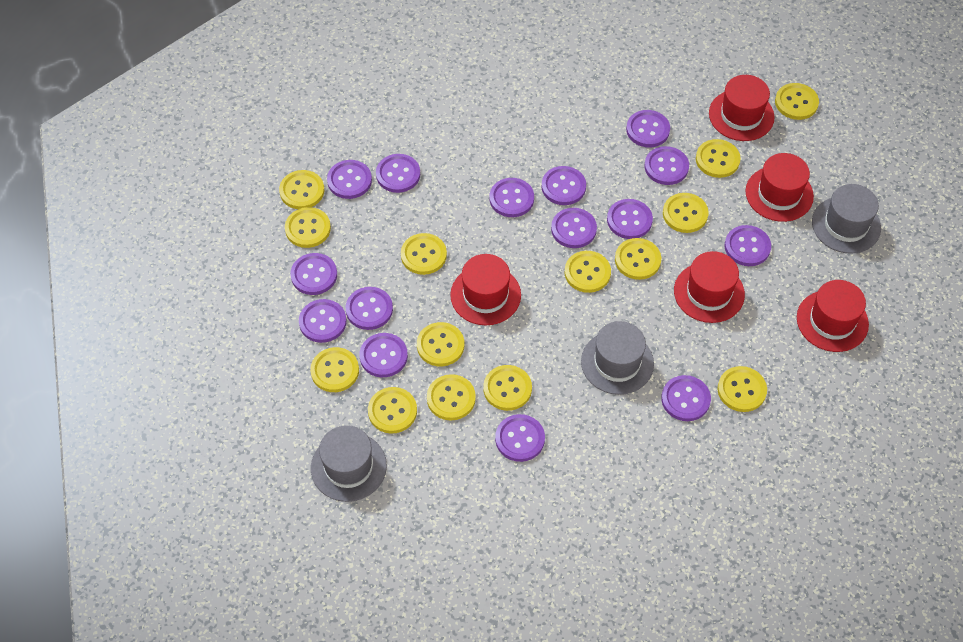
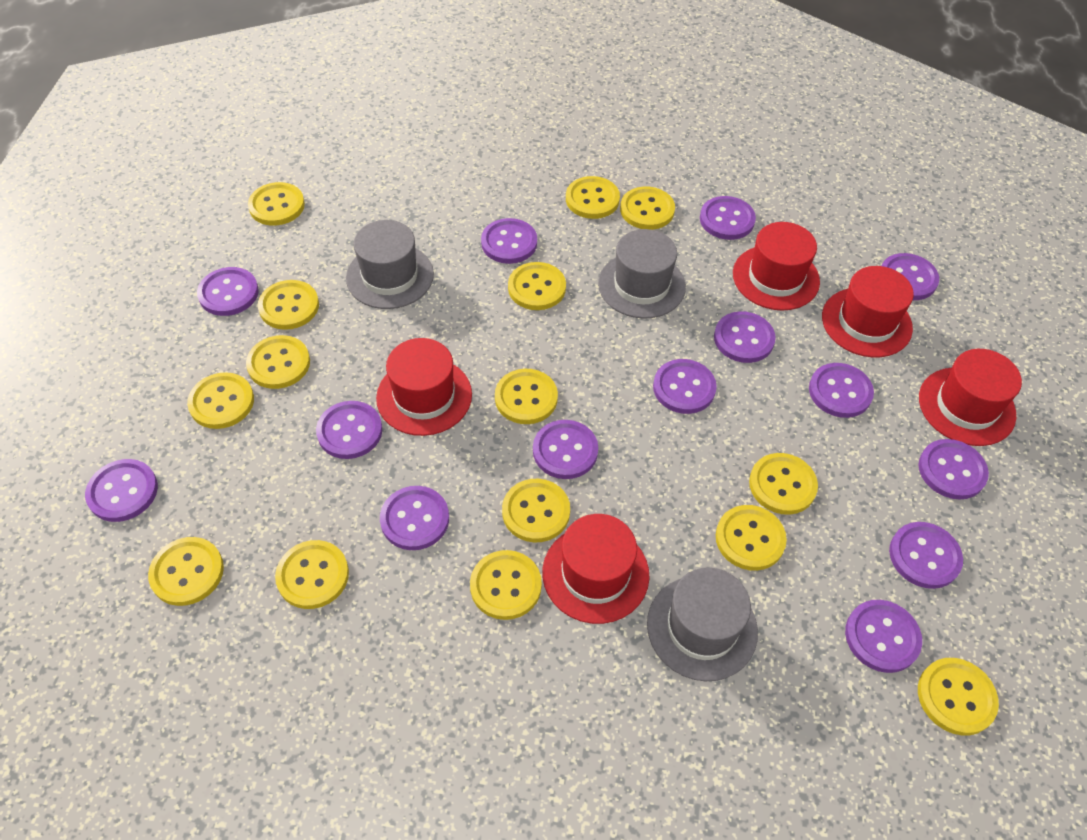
purple button: 15 -> 14
yellow button: 14 -> 15

